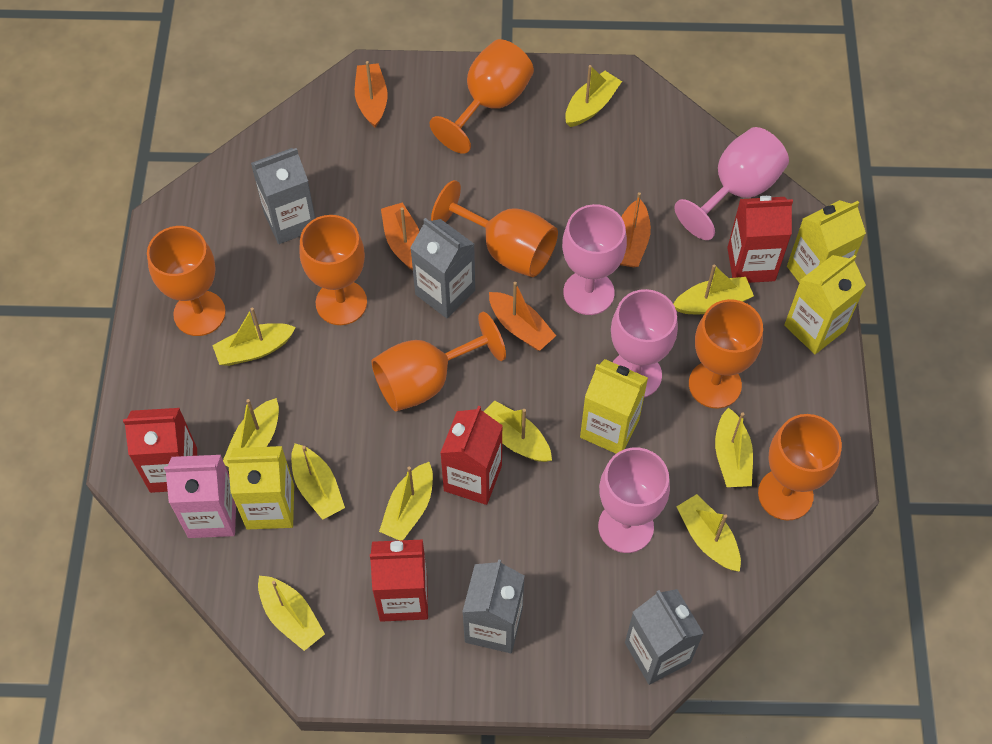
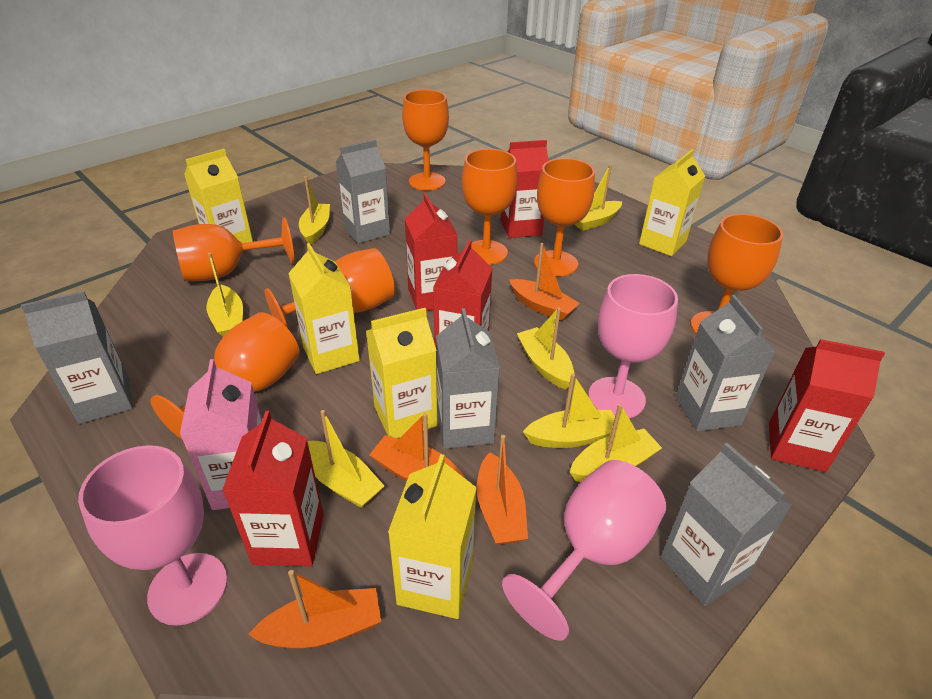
grey carton: 4 -> 5
pink goblet: 4 -> 3
red carton: 4 -> 5
yellow boat: 10 -> 7
yellow carton: 4 -> 5

